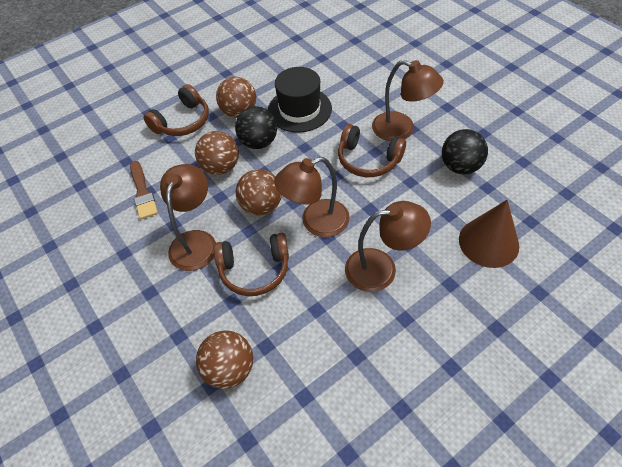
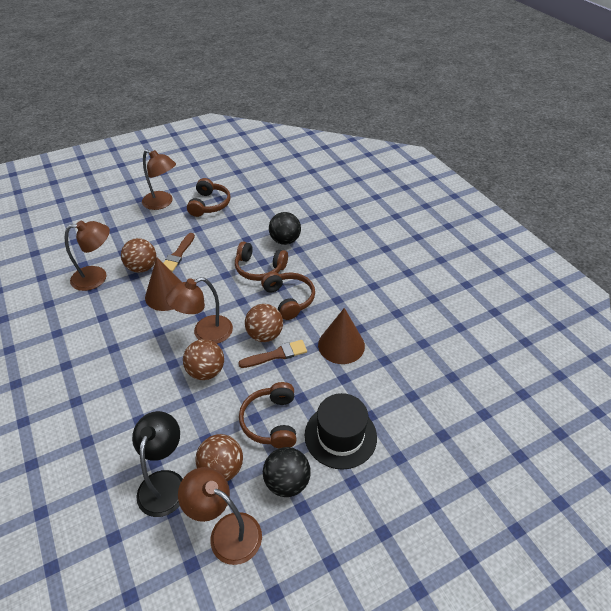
black lamp: 0 -> 1
brown brush: 1 -> 2
brown cone: 1 -> 2
brown headphones: 3 -> 4

